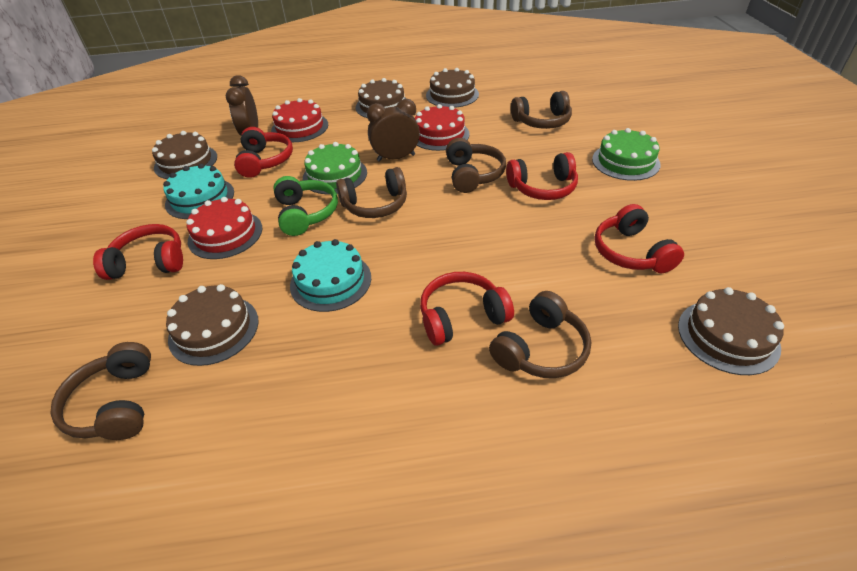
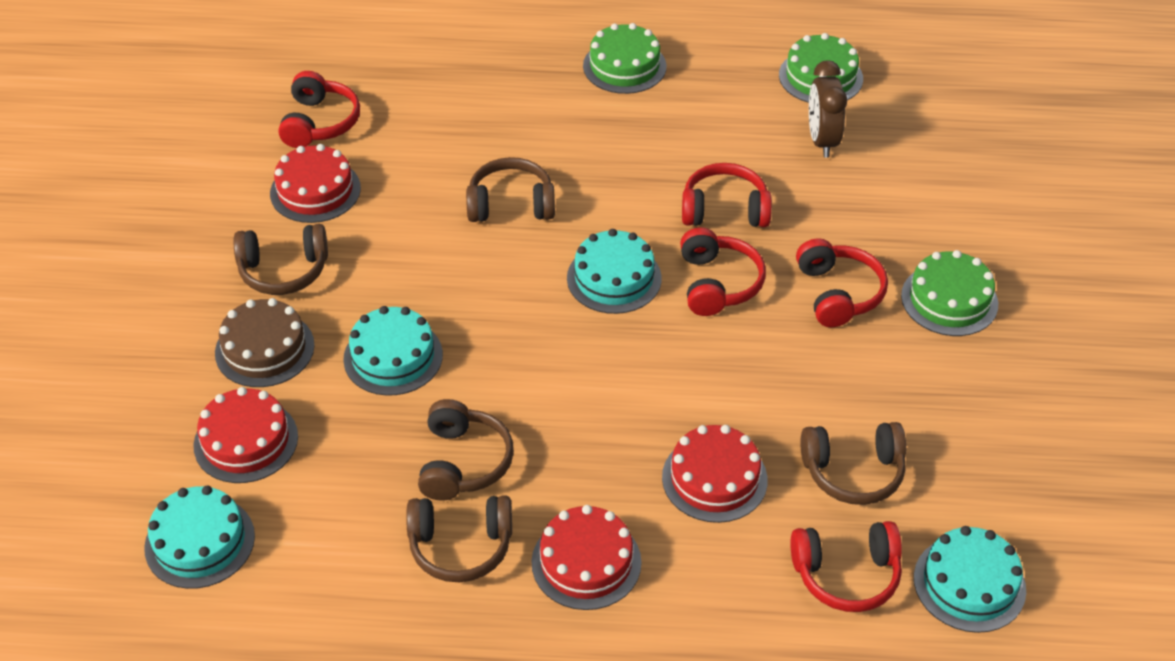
brown cake: 5 -> 1
brown clock: 2 -> 1
green cake: 2 -> 3
green headphones: 1 -> 0
red cake: 3 -> 4
turquoise cake: 2 -> 4

